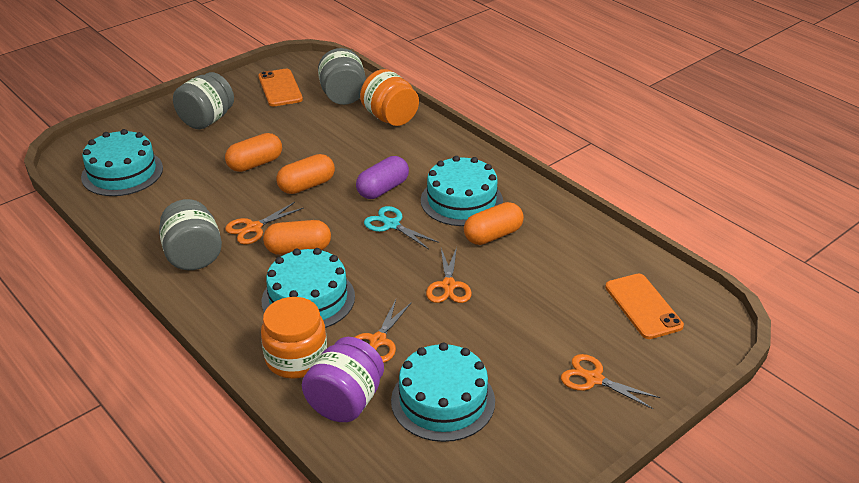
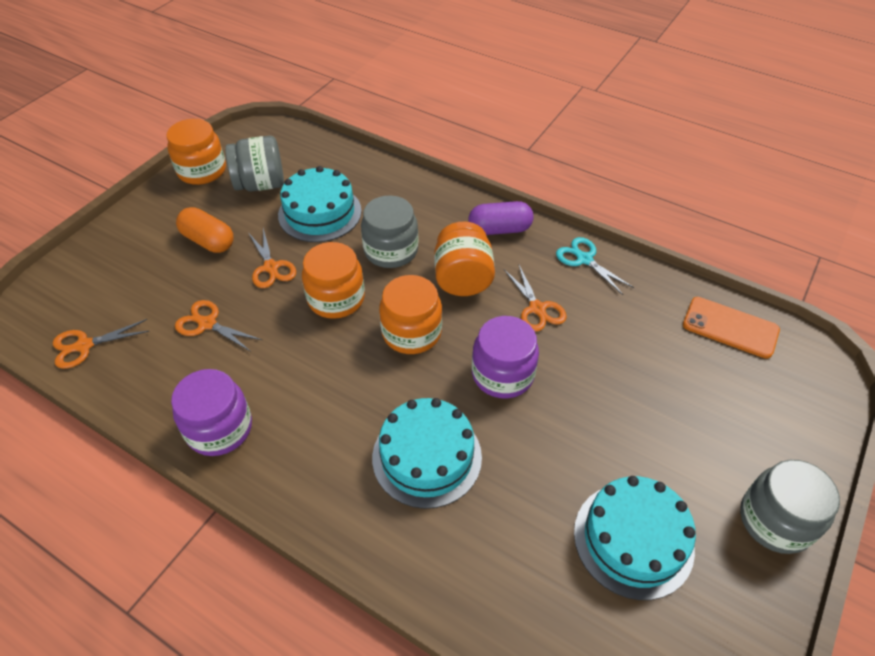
orange capsule: 4 -> 1
orange jar: 2 -> 4
orange phone: 2 -> 1
purple jar: 1 -> 2
turquoise cake: 4 -> 3

